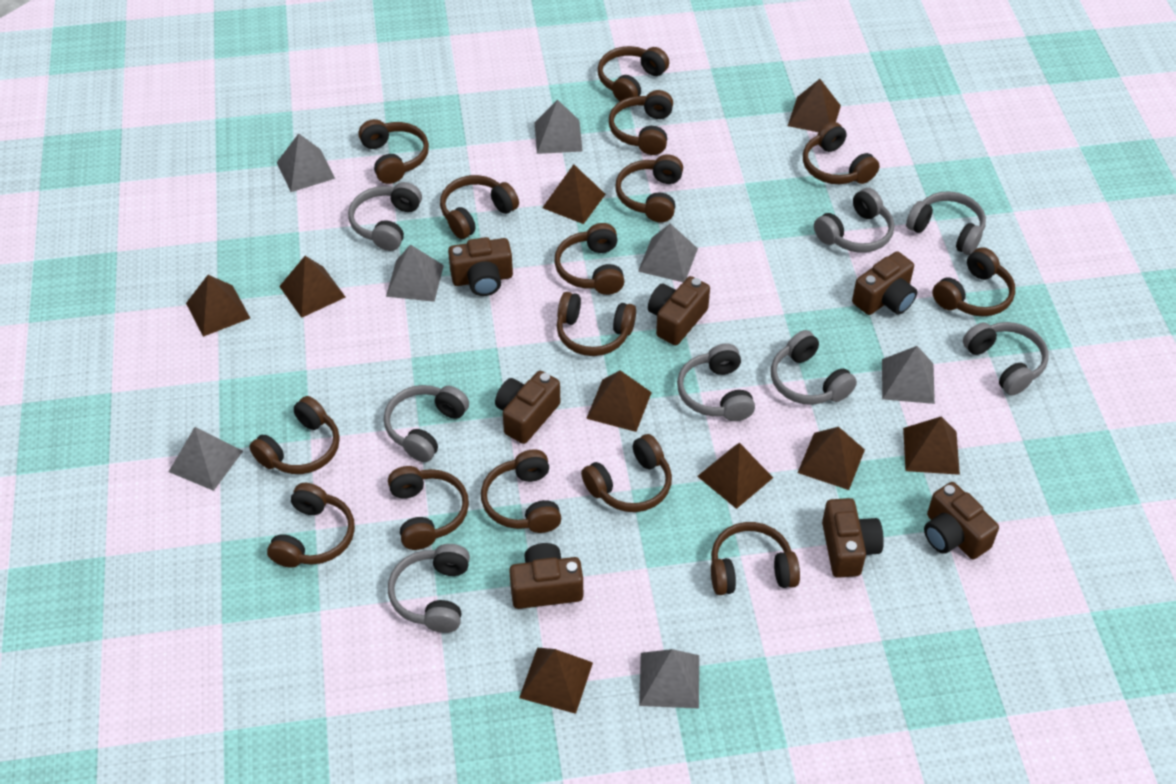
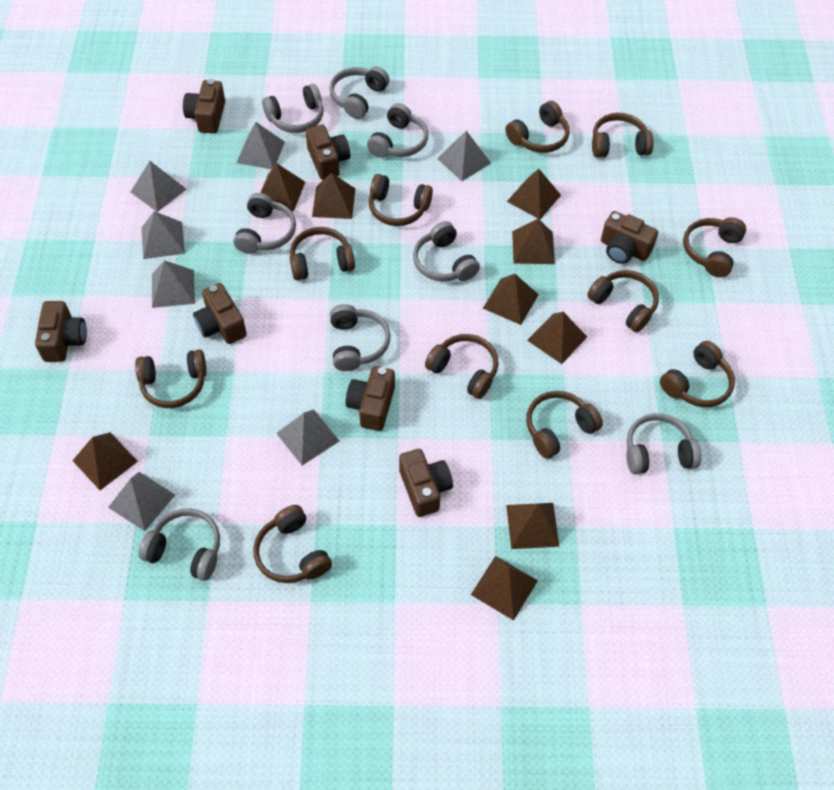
brown headphones: 15 -> 11

